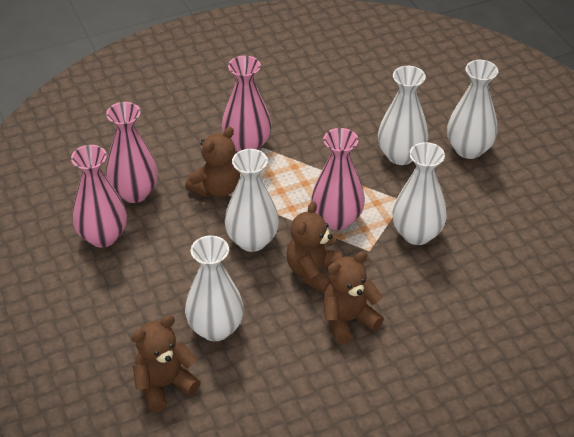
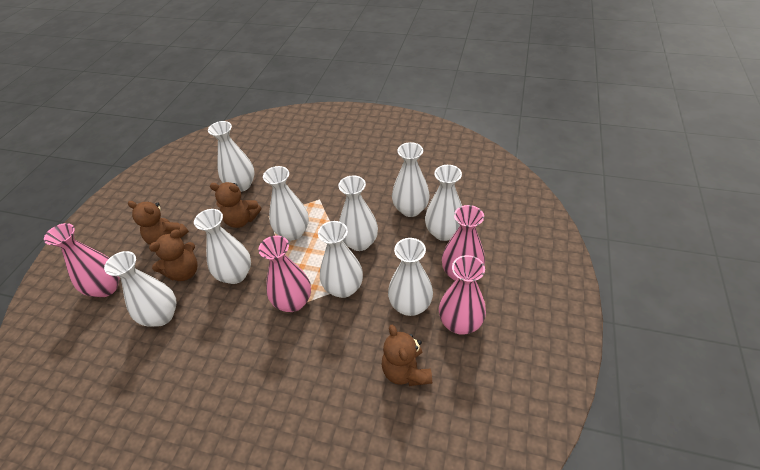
white vase: 5 -> 9

